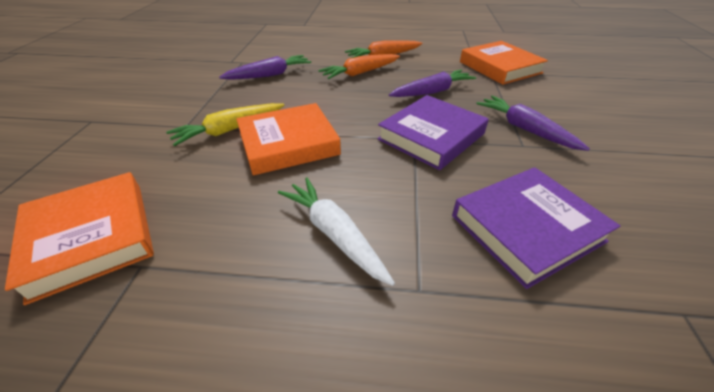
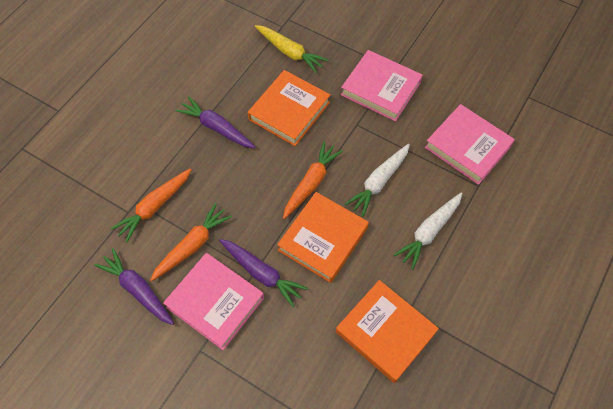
orange carrot: 2 -> 3
pink book: 0 -> 3
purple book: 2 -> 0
white carrot: 1 -> 2

